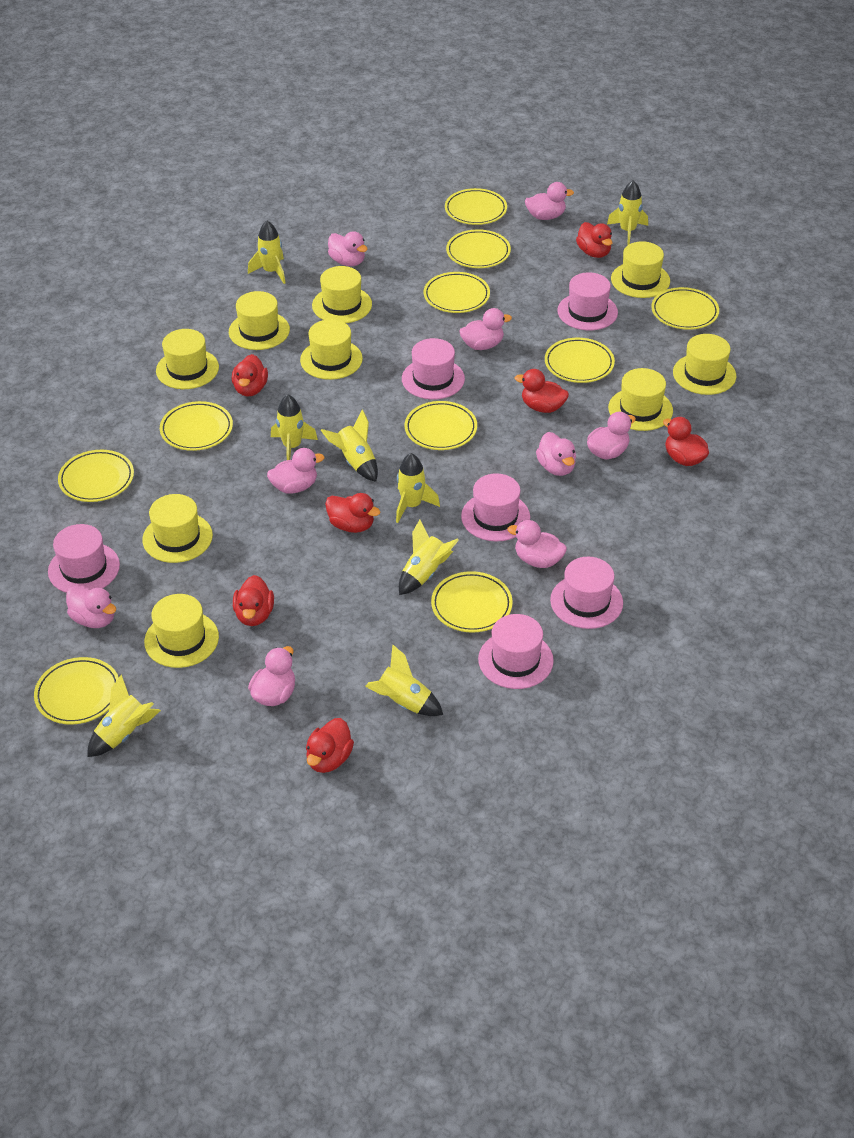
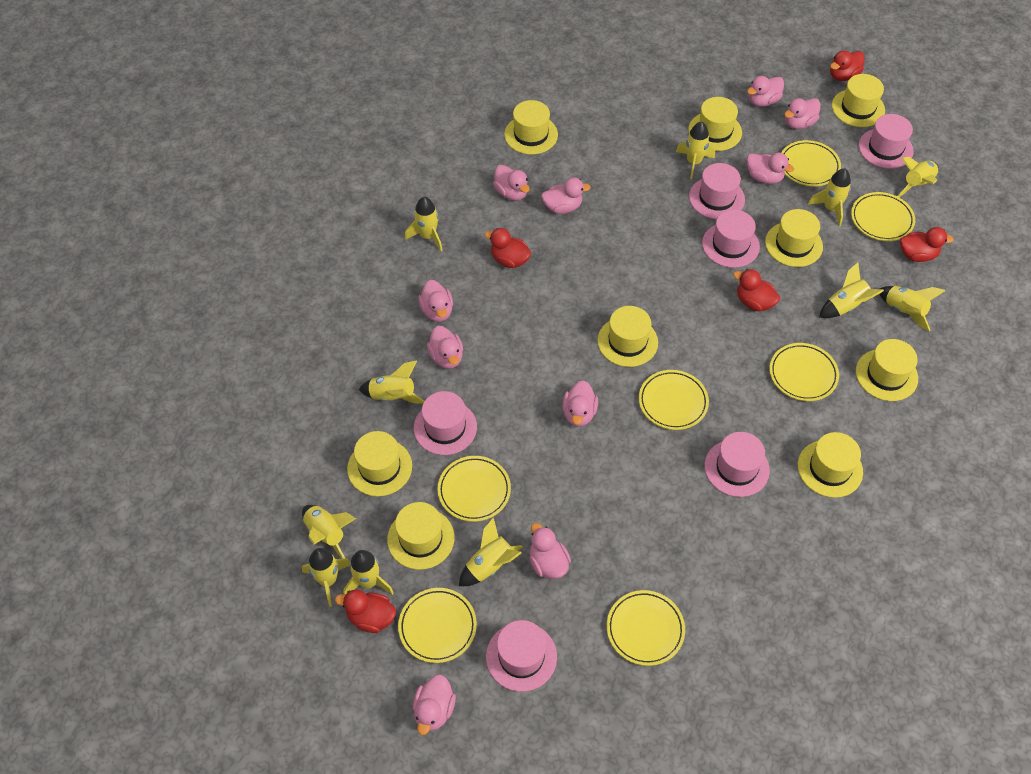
pink duck: 9 -> 10
red duck: 7 -> 5
yellow plate: 10 -> 7
yellow rocket: 8 -> 11

